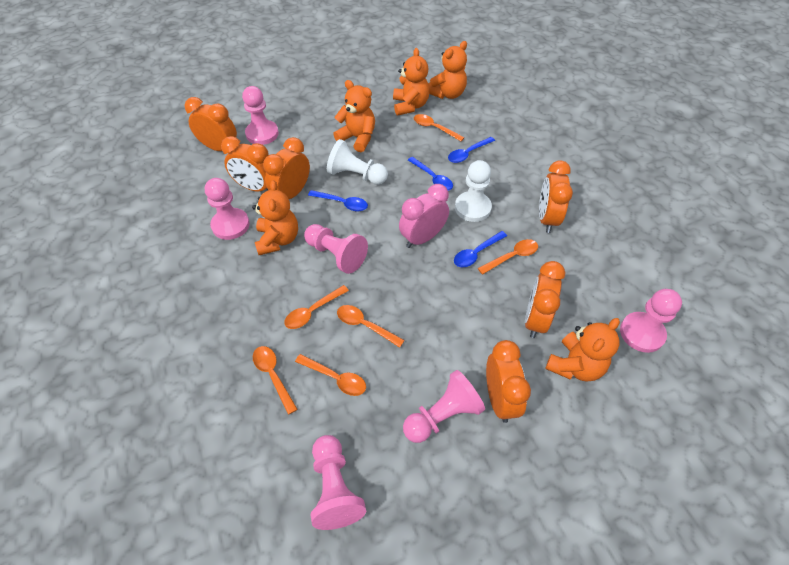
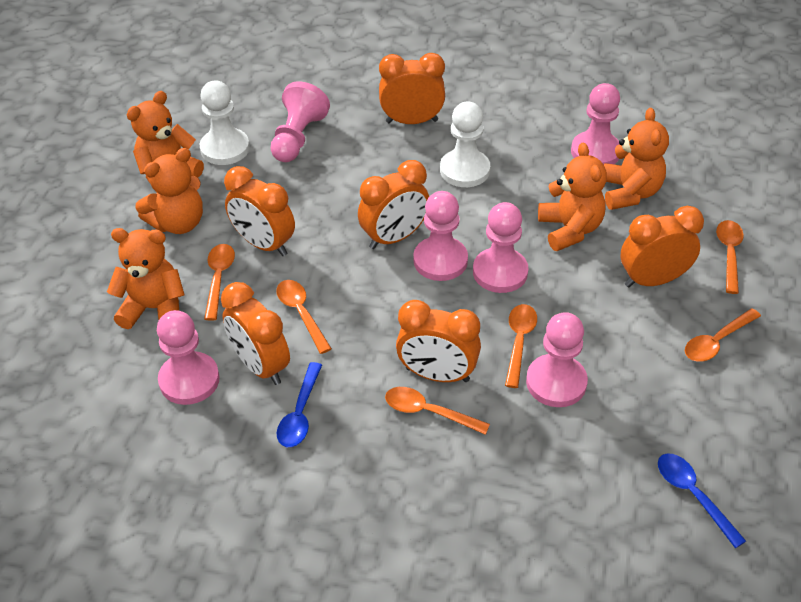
blue spoon: 4 -> 2
pink clock: 1 -> 0

